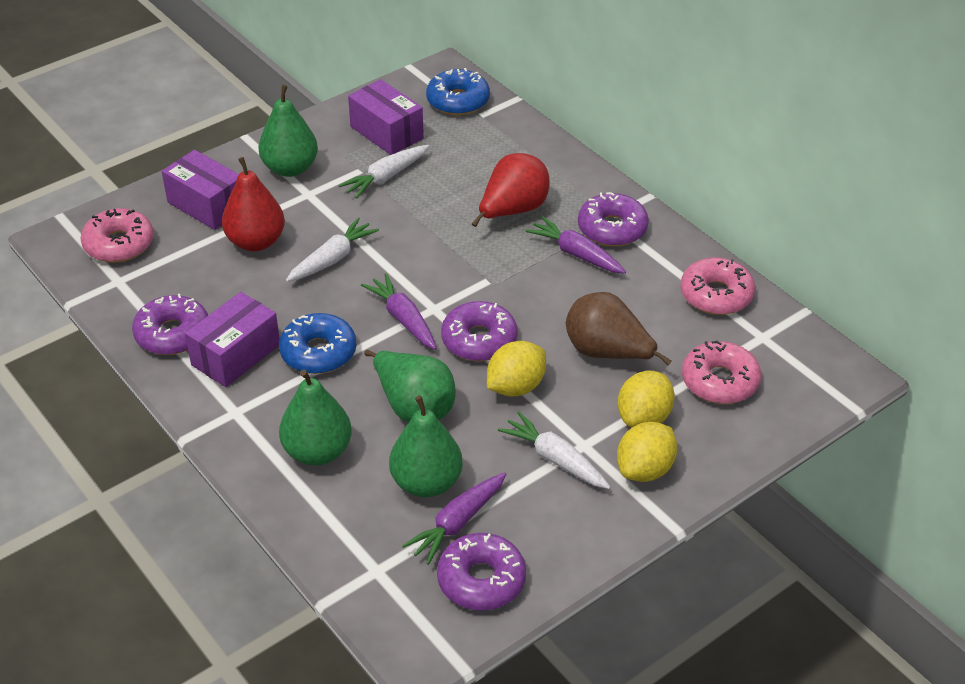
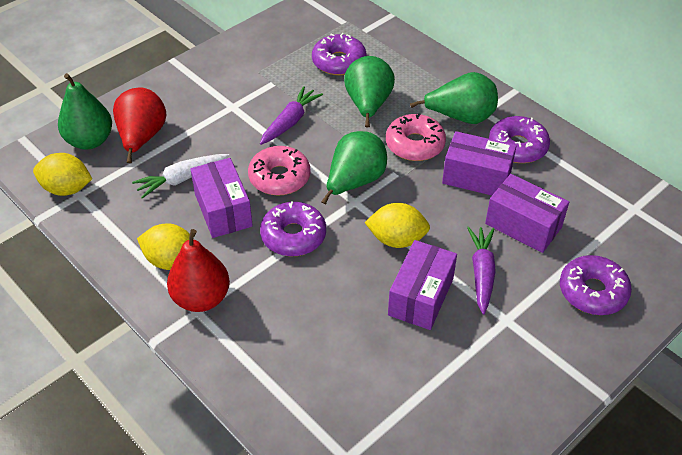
blue donut: 2 -> 0
brown pear: 1 -> 0
pink donut: 3 -> 2
purple box: 3 -> 4
purple carrot: 3 -> 2
white carrot: 3 -> 1

